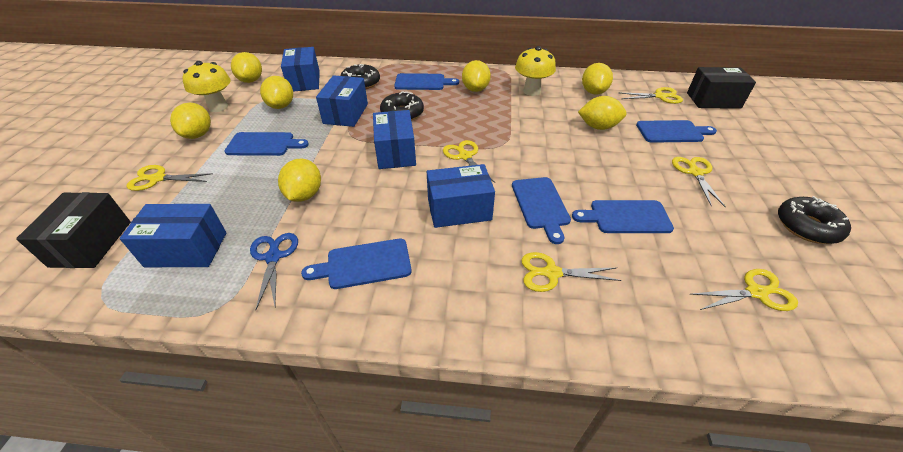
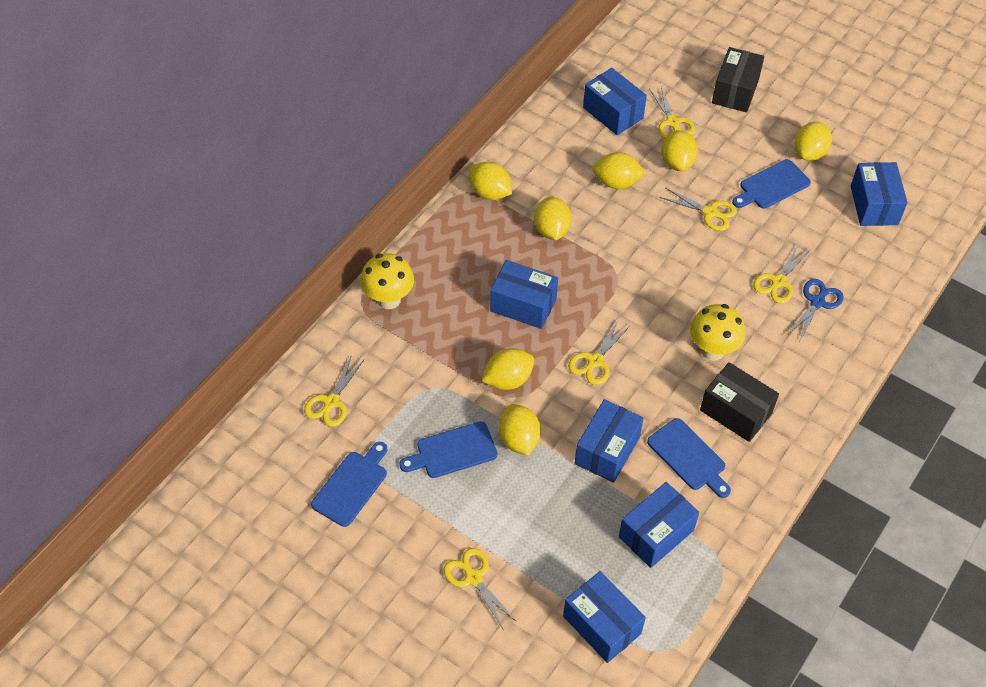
black donut: 3 -> 0
blue box: 5 -> 6
blue cutting board: 6 -> 4

